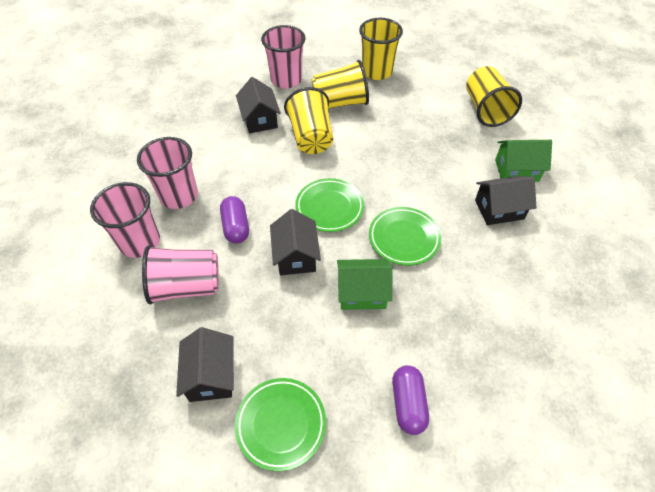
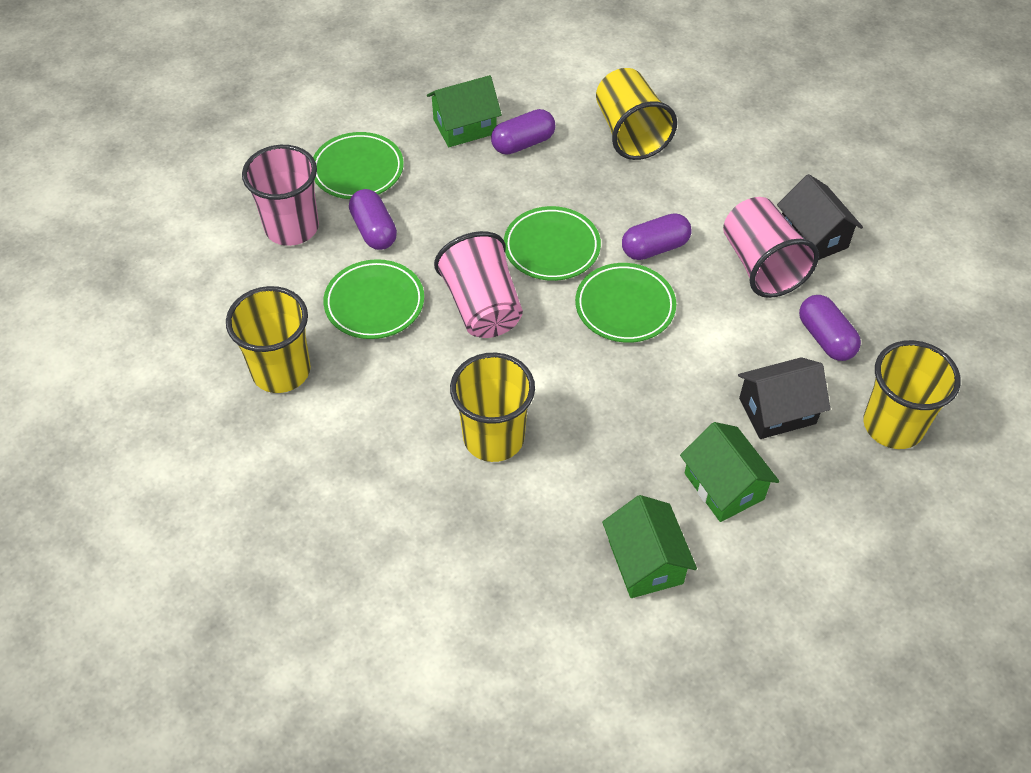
black house: 4 -> 2
green house: 2 -> 3
green plate: 3 -> 4
pink cup: 4 -> 3
purple capsule: 2 -> 4

